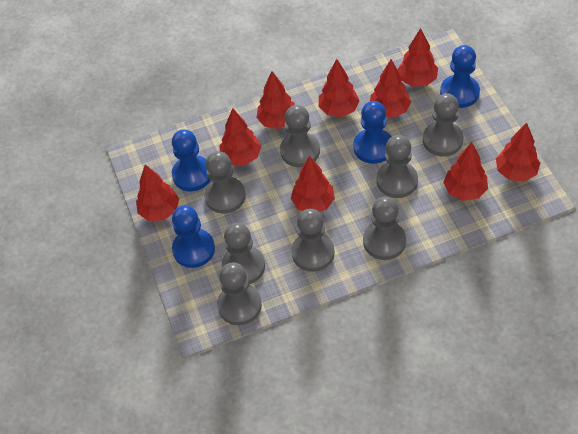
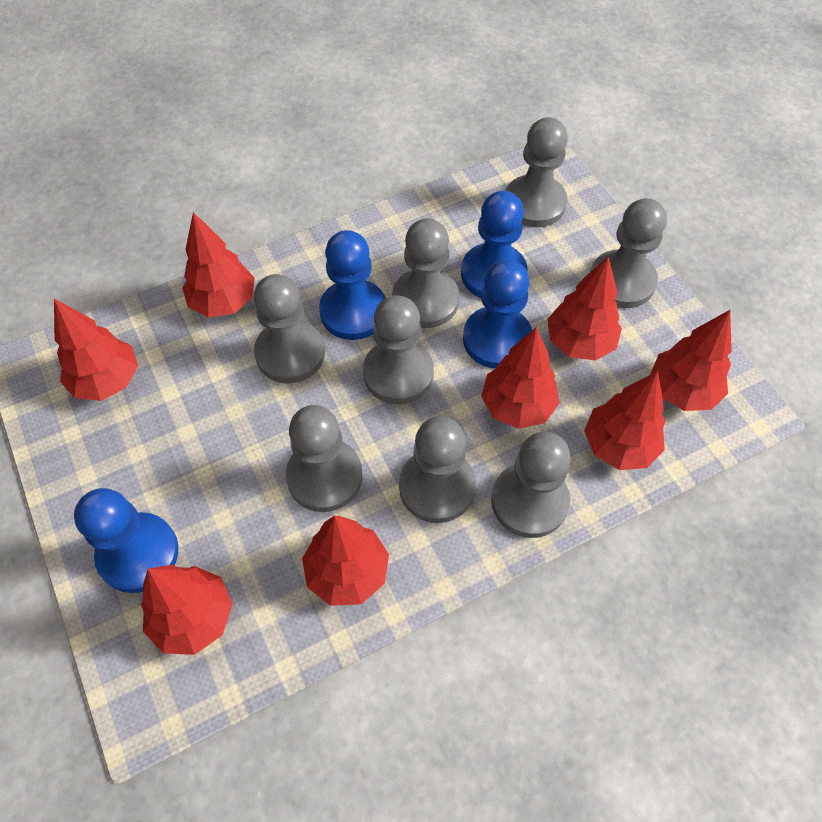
red tree: 9 -> 8

